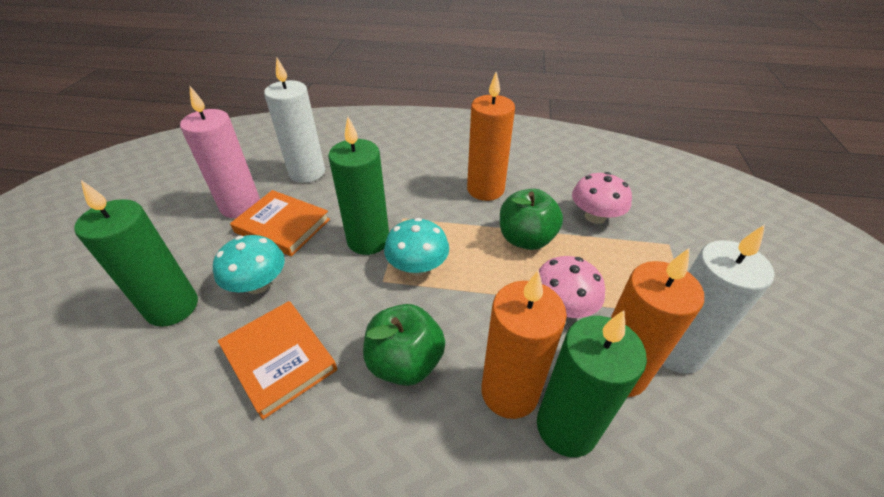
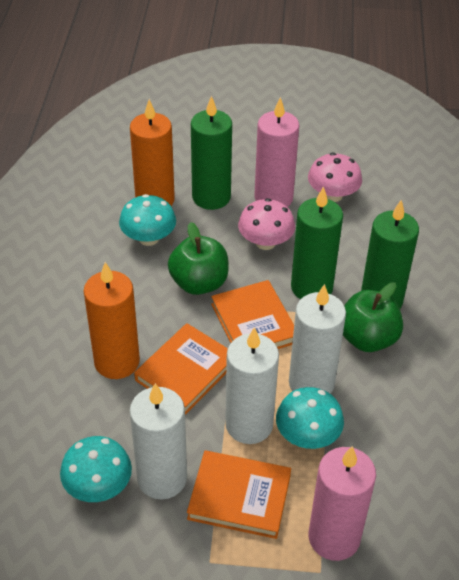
orange book: 2 -> 3
orange candle: 3 -> 2
pink candle: 1 -> 2
turquoise mushroom: 2 -> 3
white candle: 2 -> 3

